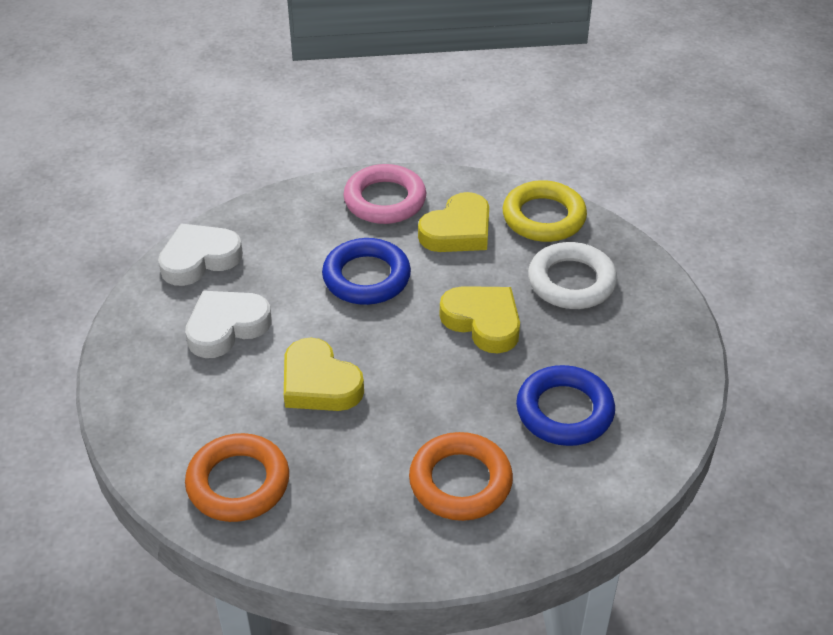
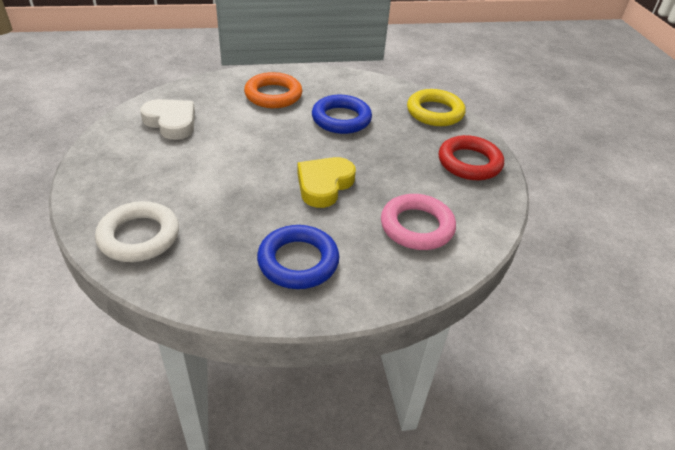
orange ring: 2 -> 1
red ring: 0 -> 1
white heart: 2 -> 1
yellow heart: 3 -> 1

